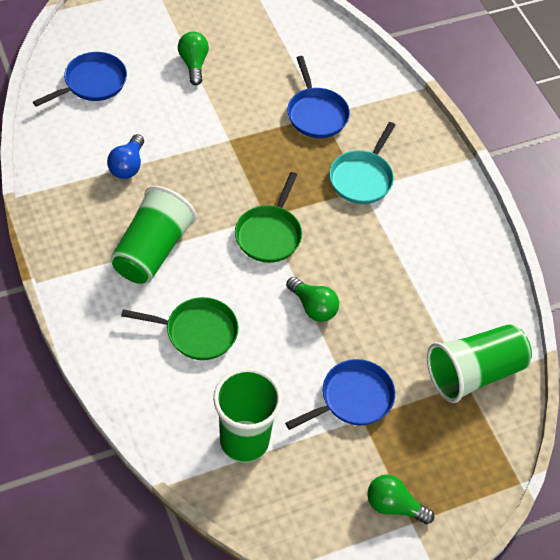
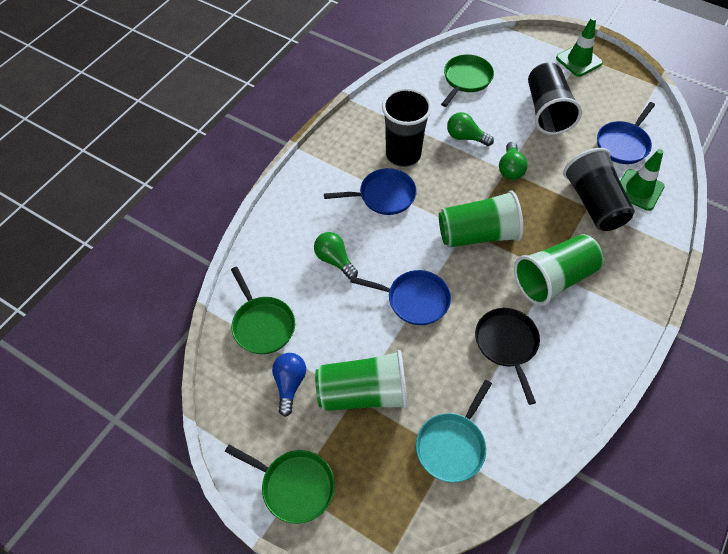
black cup: 0 -> 3
black pan: 0 -> 1
green pan: 2 -> 3
green traffic cone: 0 -> 2

